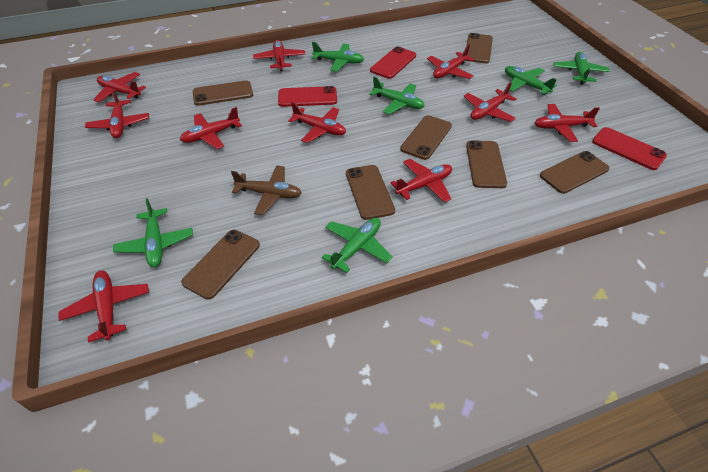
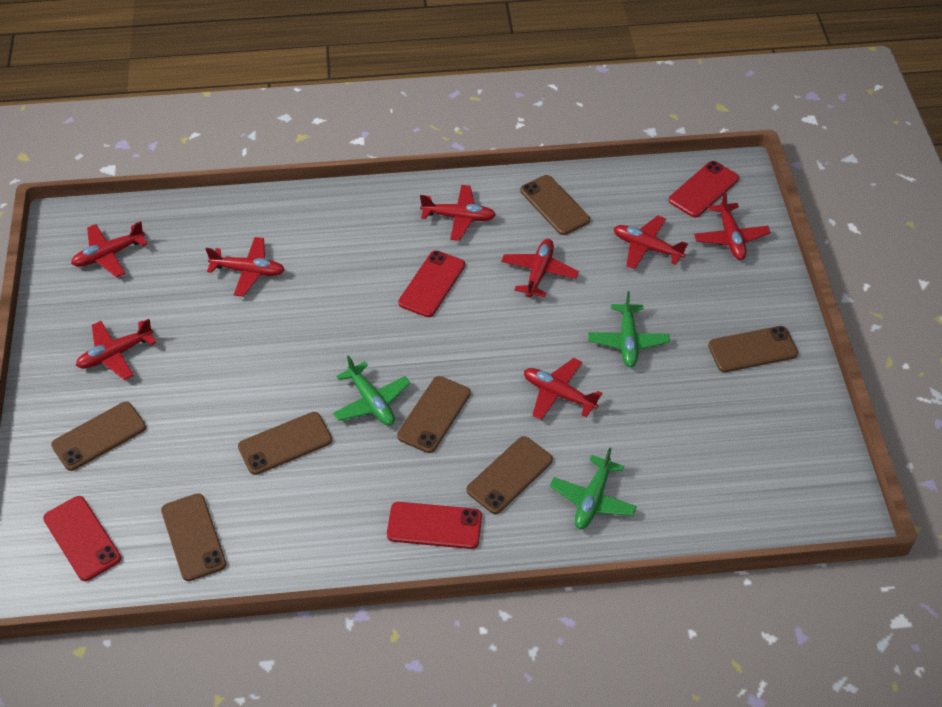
brown plane: 1 -> 0
green plane: 6 -> 3
red phone: 3 -> 4
red plane: 10 -> 8

